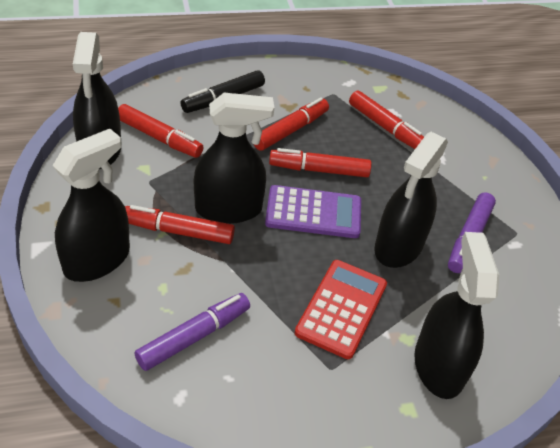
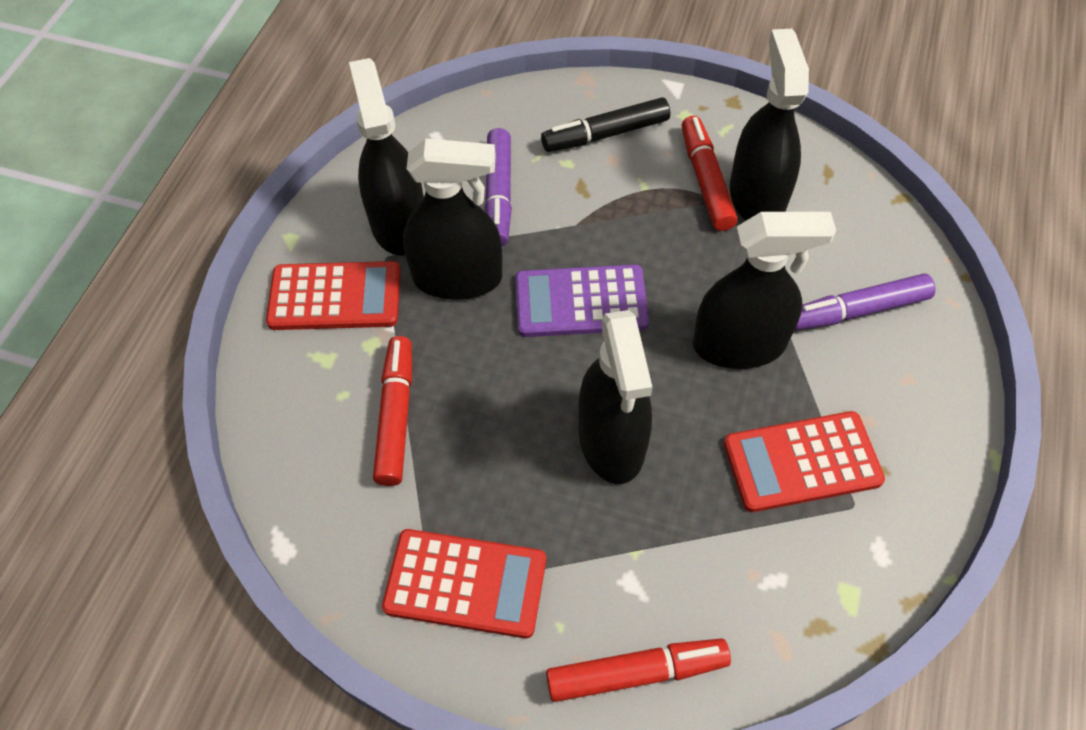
red calculator: 1 -> 3
red marker: 5 -> 3

